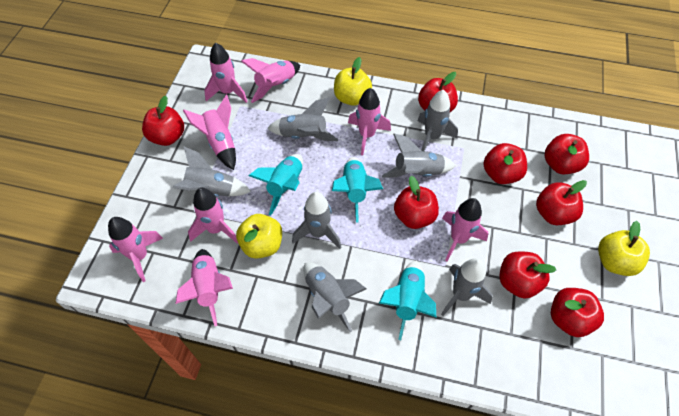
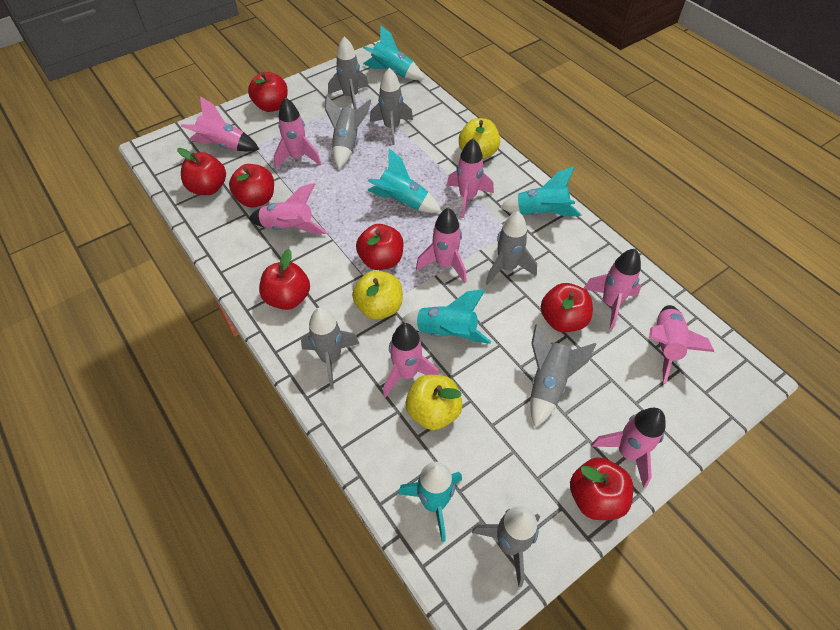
pink rocket: 8 -> 9
red apple: 8 -> 7
turquoise rocket: 3 -> 5

